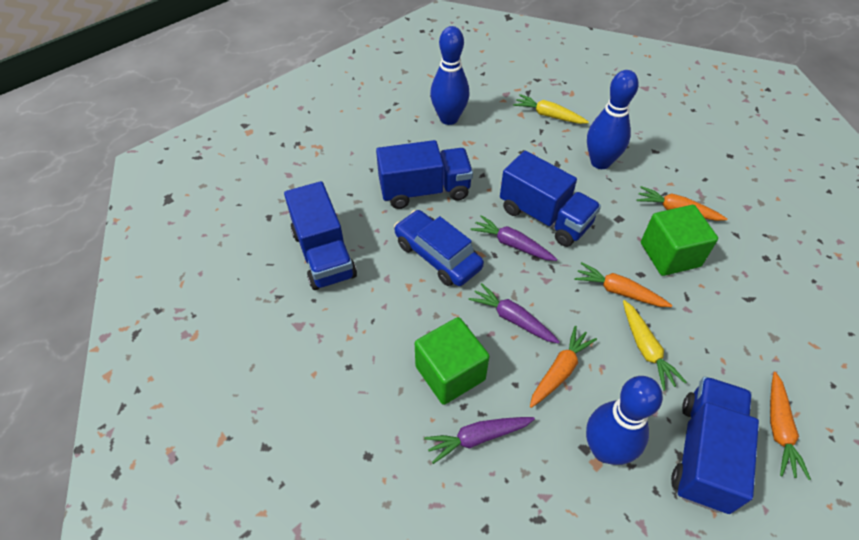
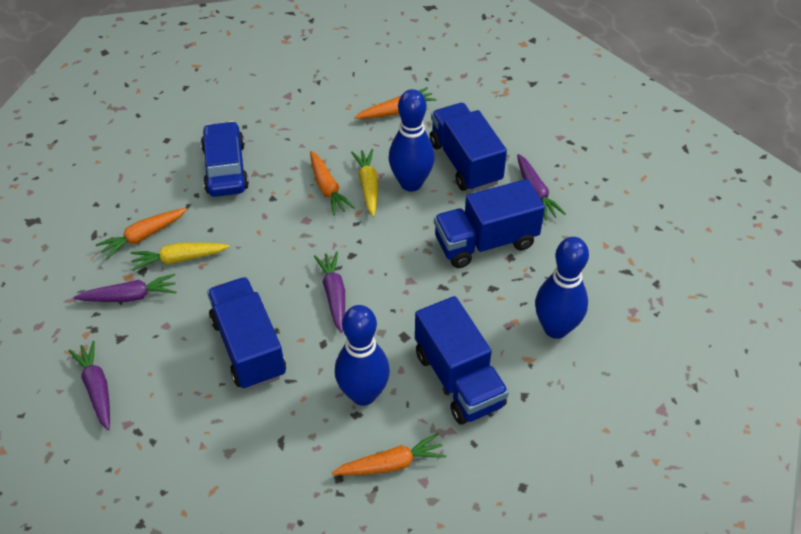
green cube: 2 -> 0
purple carrot: 3 -> 4

